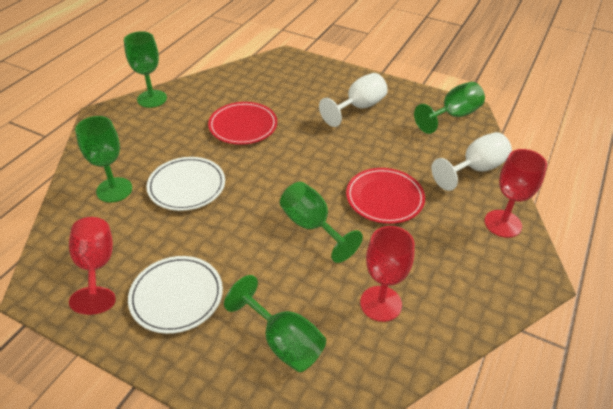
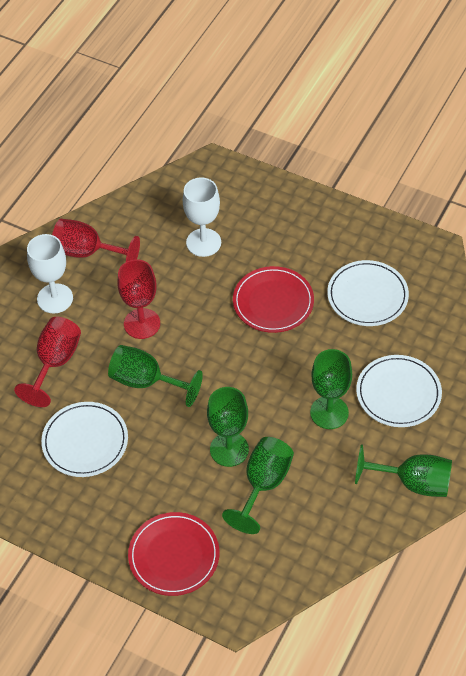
white plate: 2 -> 3

